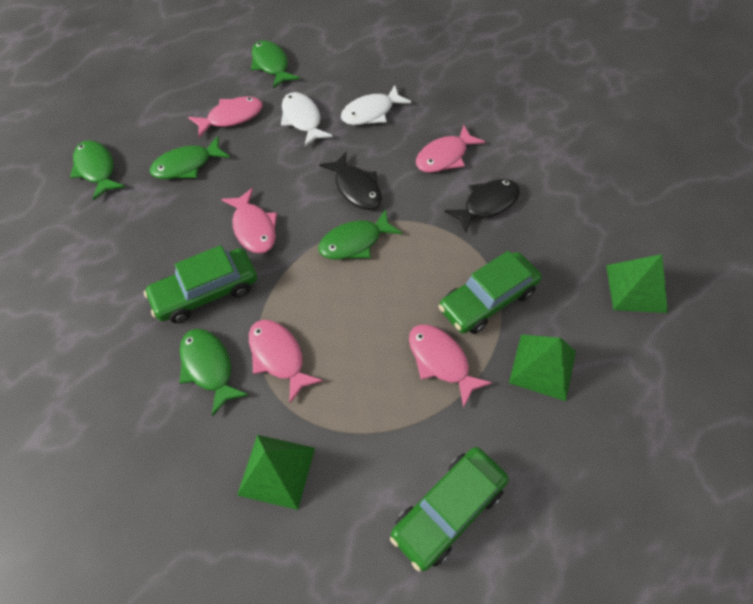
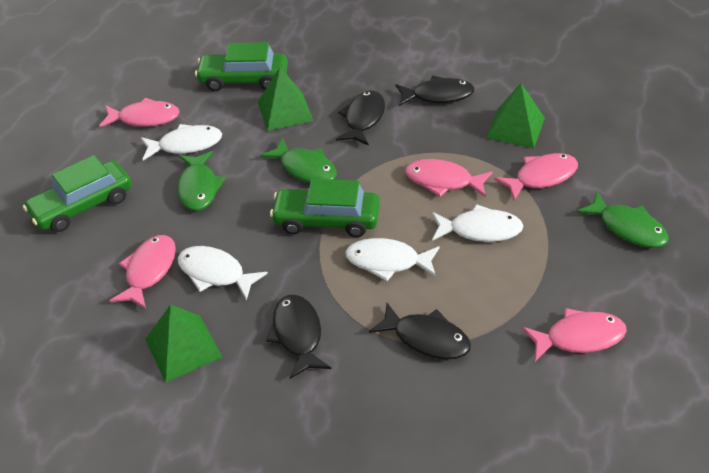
black fish: 2 -> 4
green fish: 5 -> 3
white fish: 2 -> 4

